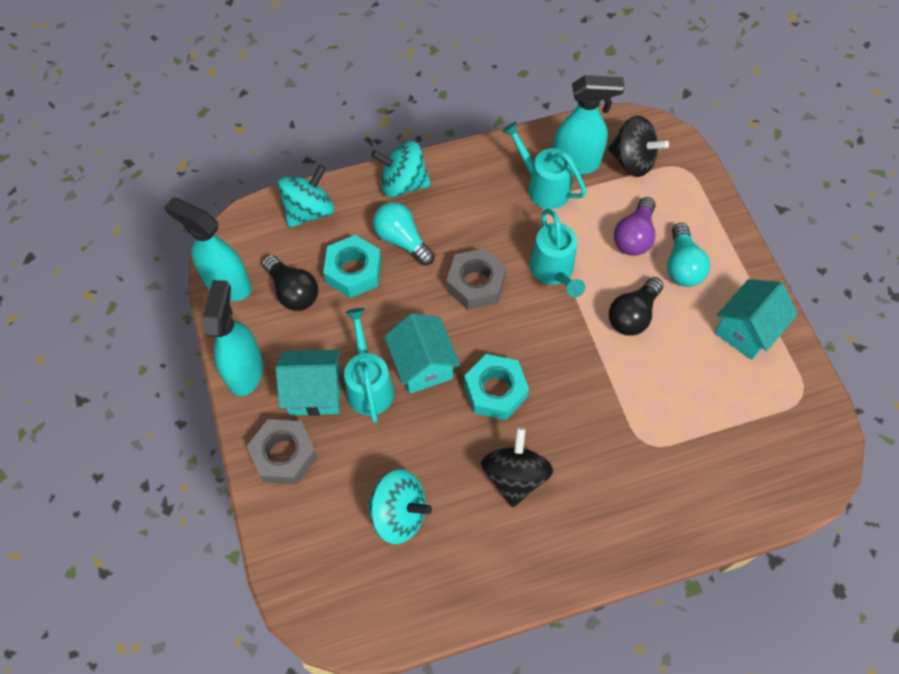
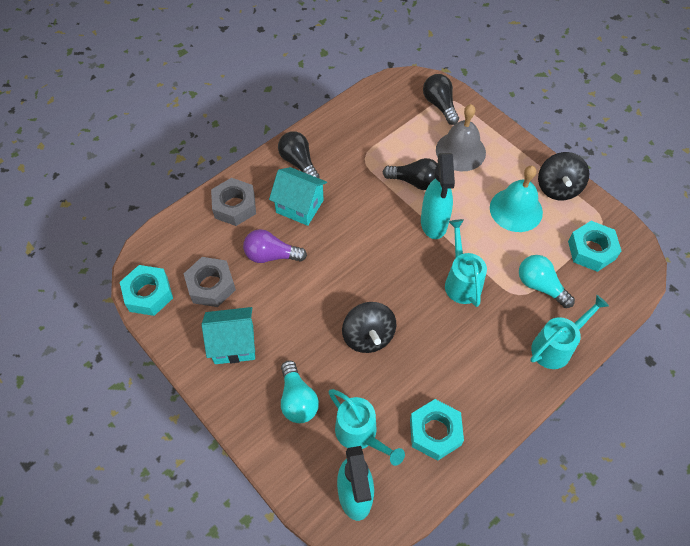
black light bulb: 2 -> 3
grey bell: 0 -> 1
turquoise bell: 0 -> 1
turquoise house: 3 -> 2
turquoise nut: 2 -> 3
turquoise spinning top: 3 -> 0
turquoise spray bottle: 3 -> 2

